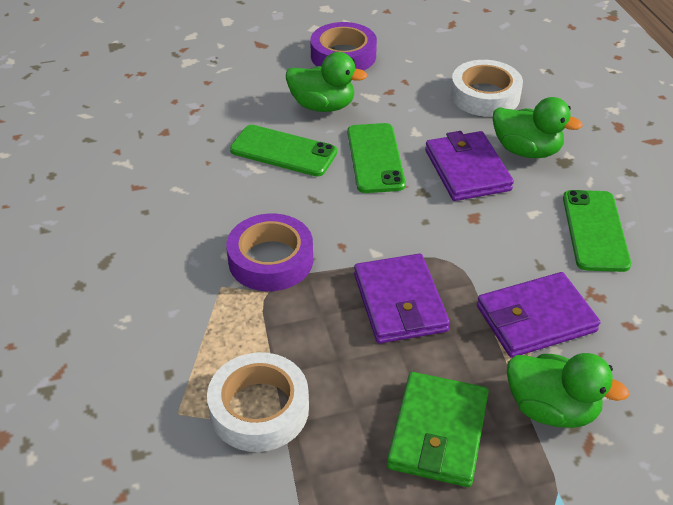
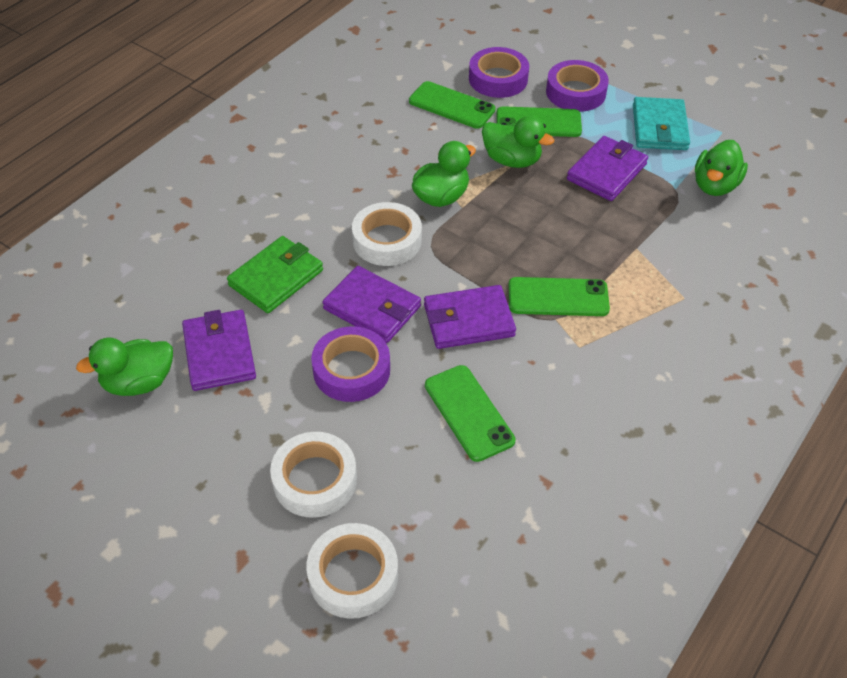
green duck: 3 -> 4
green phone: 3 -> 4
purple tape: 2 -> 3
purple wallet: 3 -> 4
turquoise wallet: 0 -> 1
white tape: 2 -> 3

